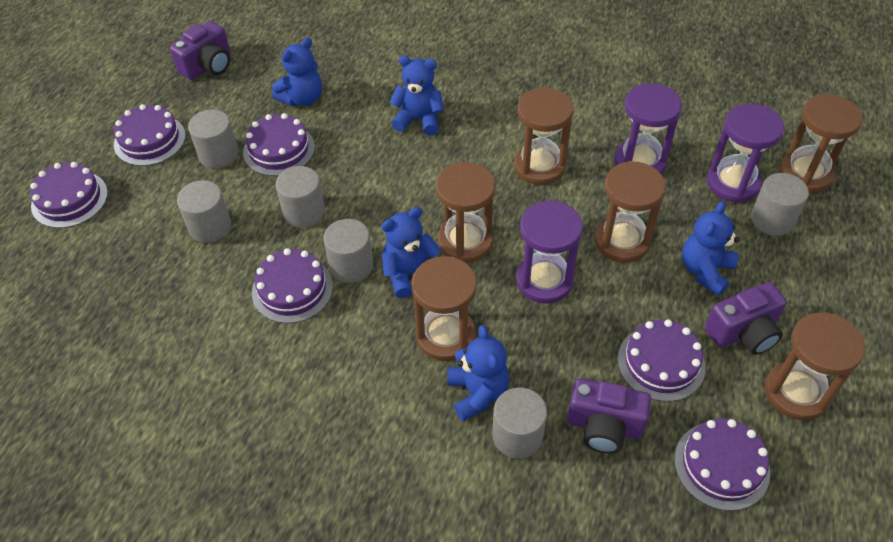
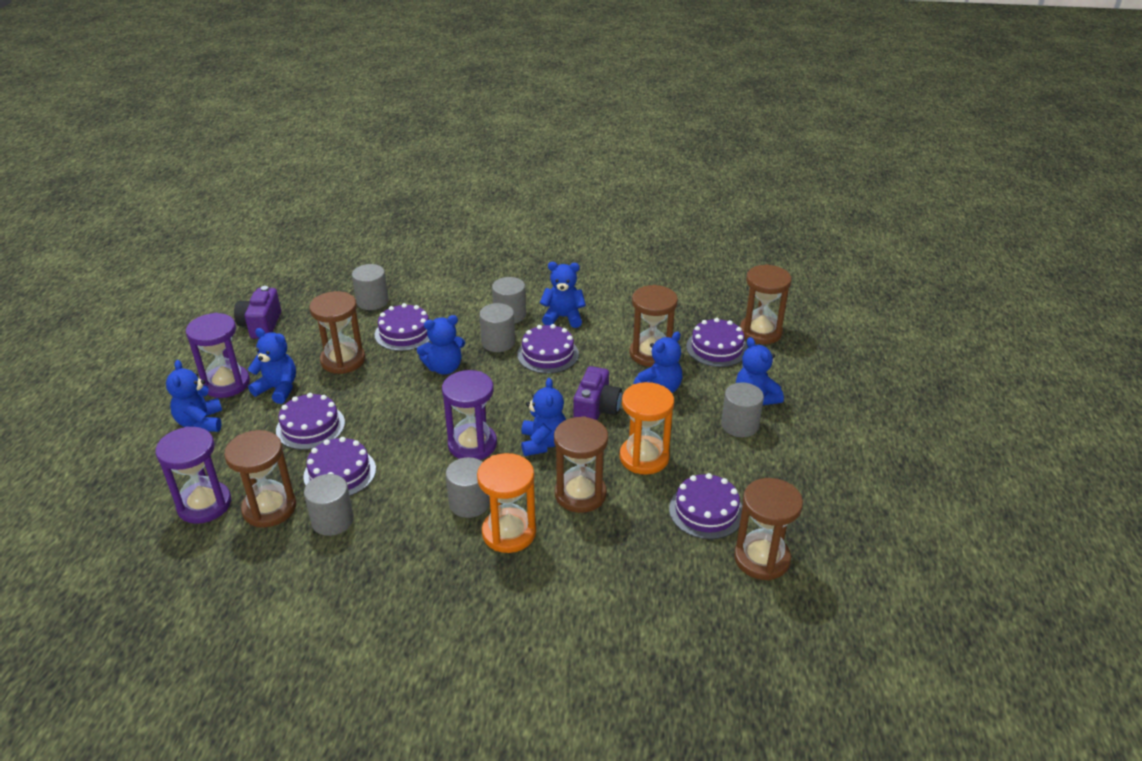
blue teddy bear: 5 -> 7
orange hourglass: 0 -> 2
purple camera: 3 -> 2

